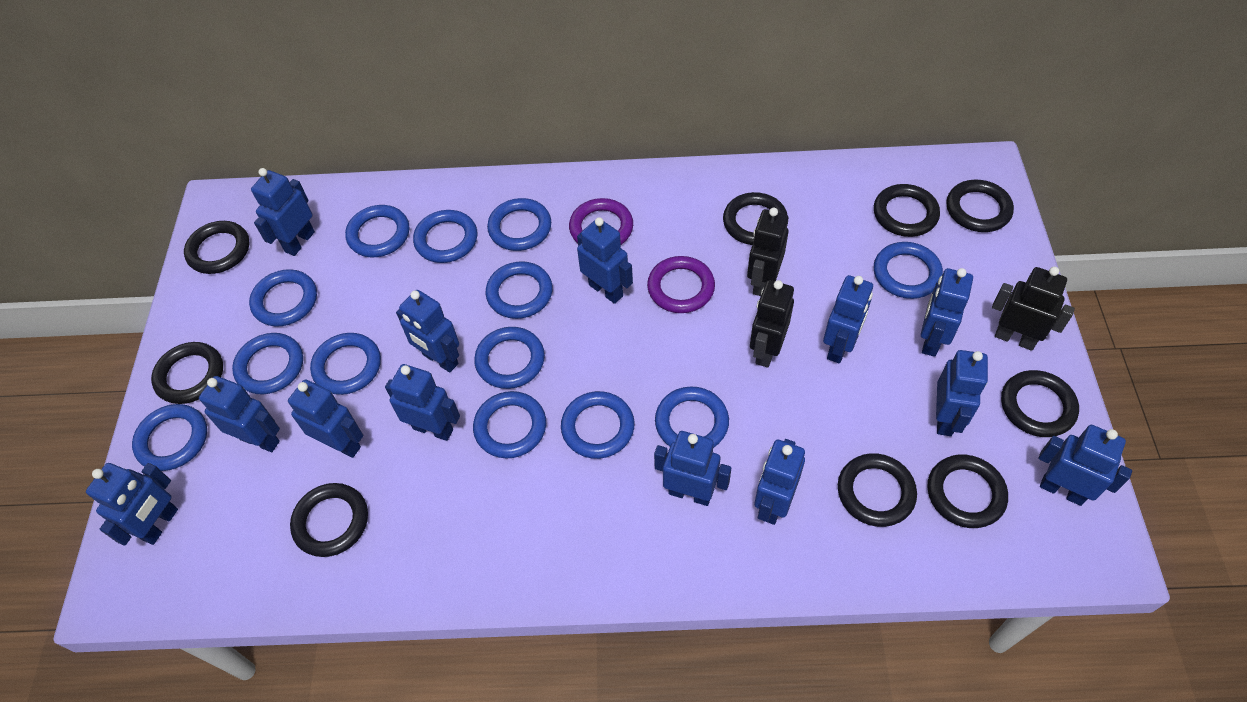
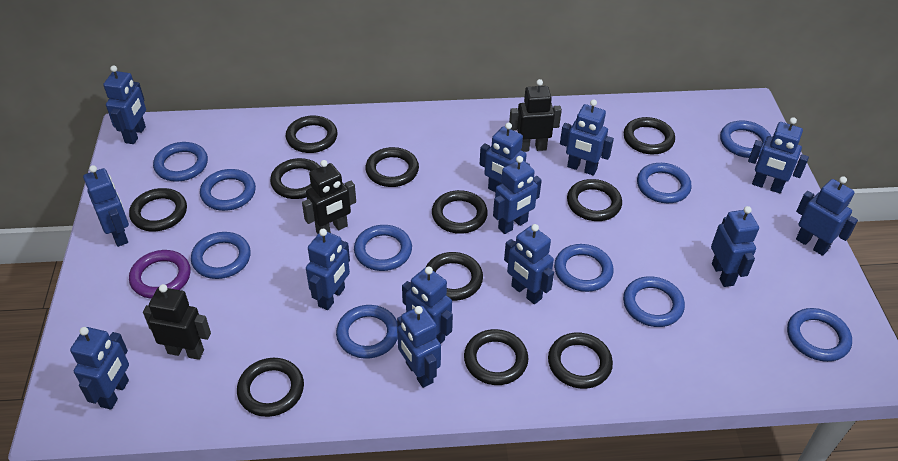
black ring: 9 -> 11
blue ring: 13 -> 10
purple ring: 2 -> 1

